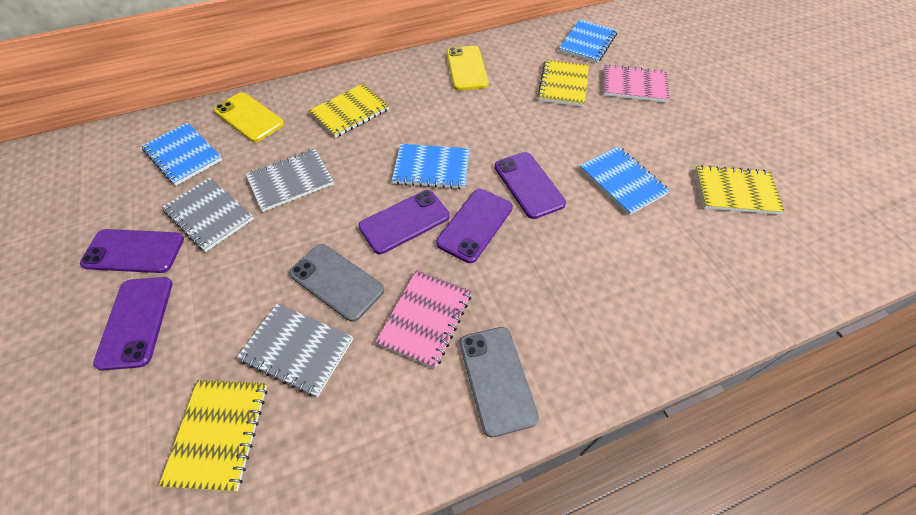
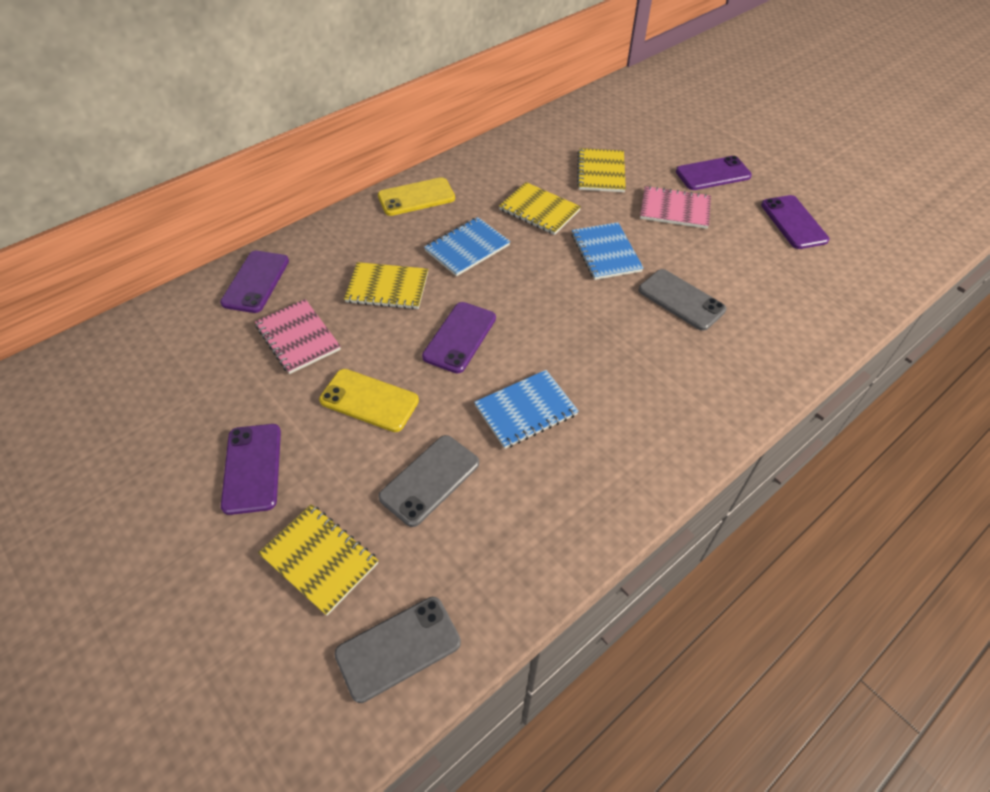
blue notebook: 4 -> 3
grey notebook: 3 -> 0
grey phone: 2 -> 3

